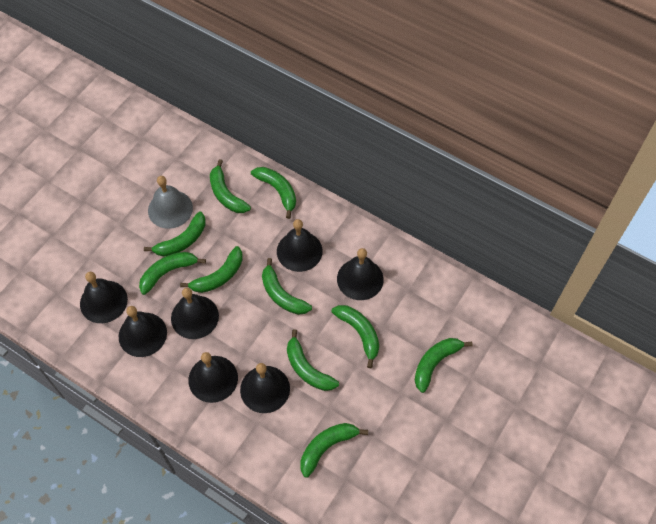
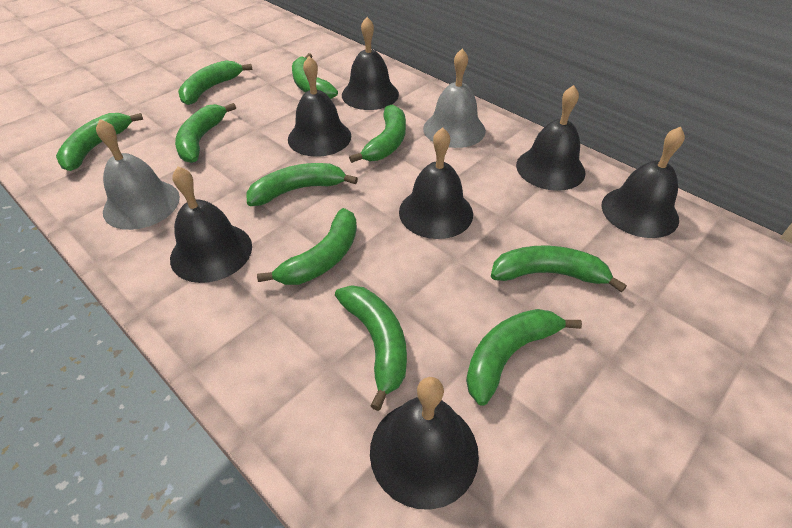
grey bell: 1 -> 2

